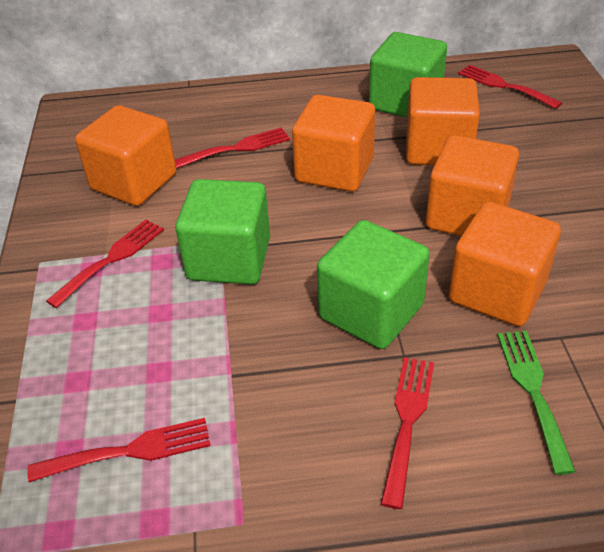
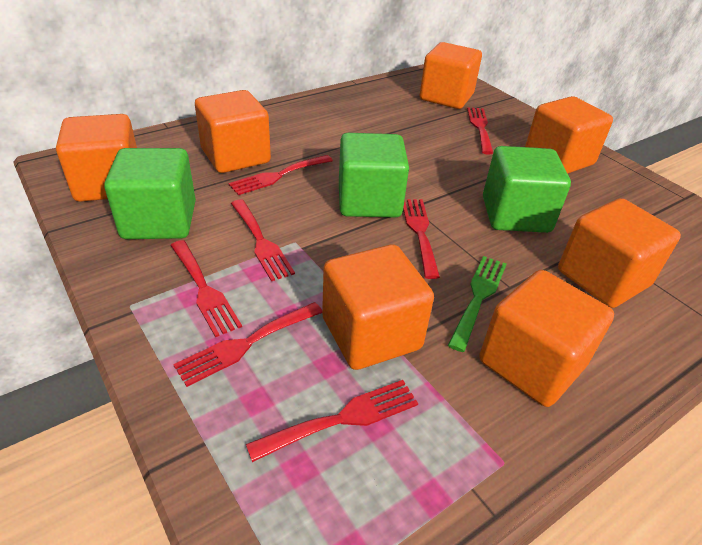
orange cube: 5 -> 7
red fork: 5 -> 7

